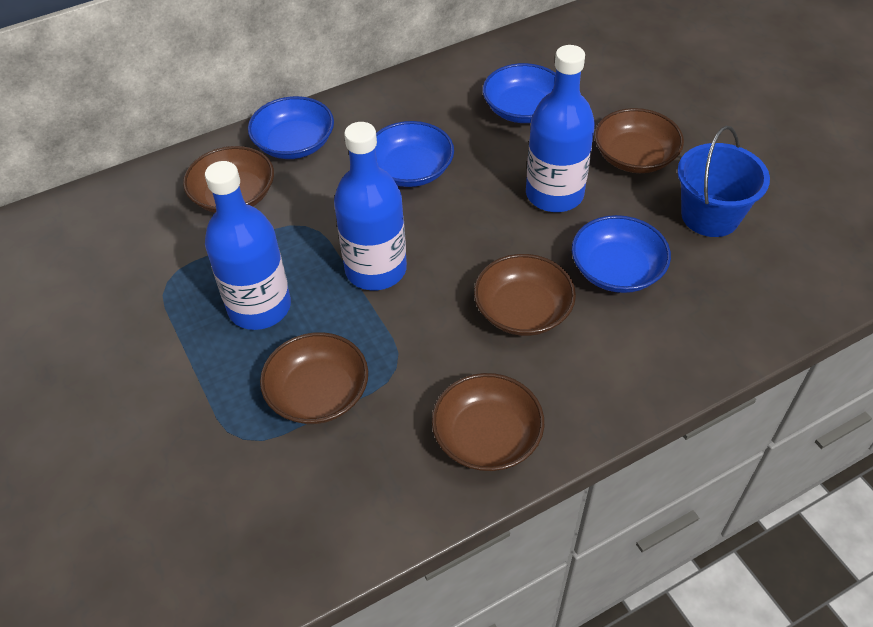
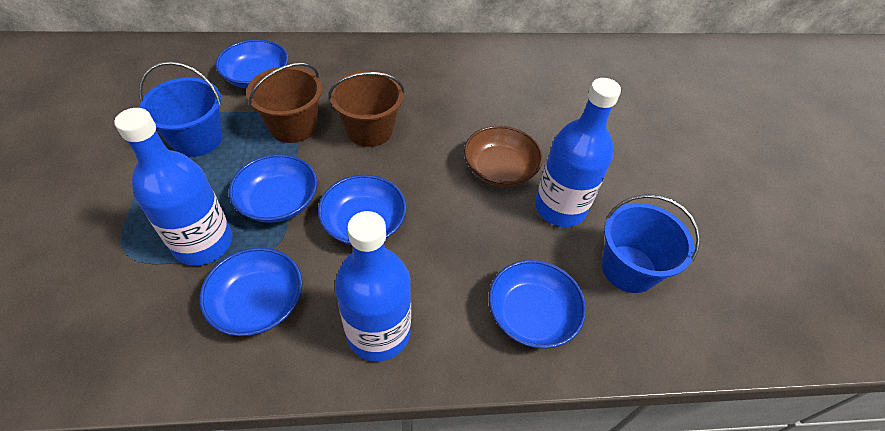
blue bowl: 4 -> 5
blue bucket: 1 -> 2
brown bowl: 5 -> 1
brown bucket: 0 -> 2

